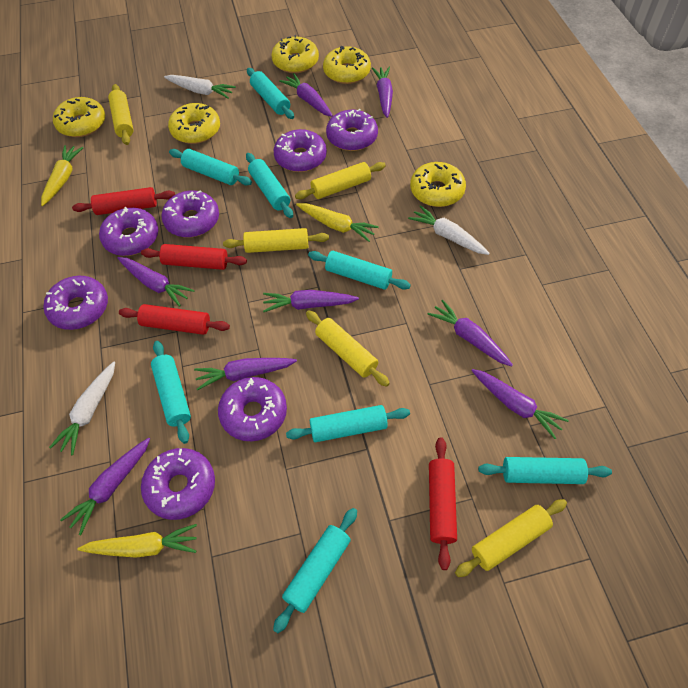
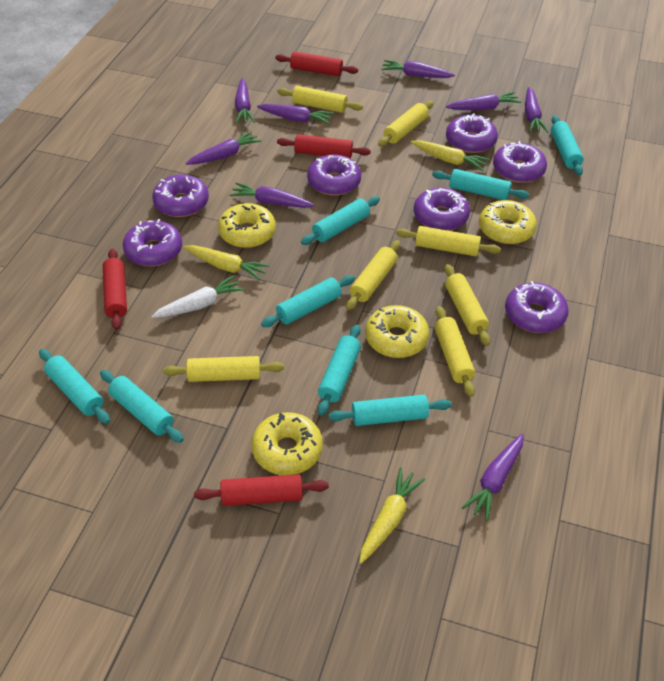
white carrot: 3 -> 1
yellow donut: 5 -> 4
yellow rolling pin: 5 -> 7

